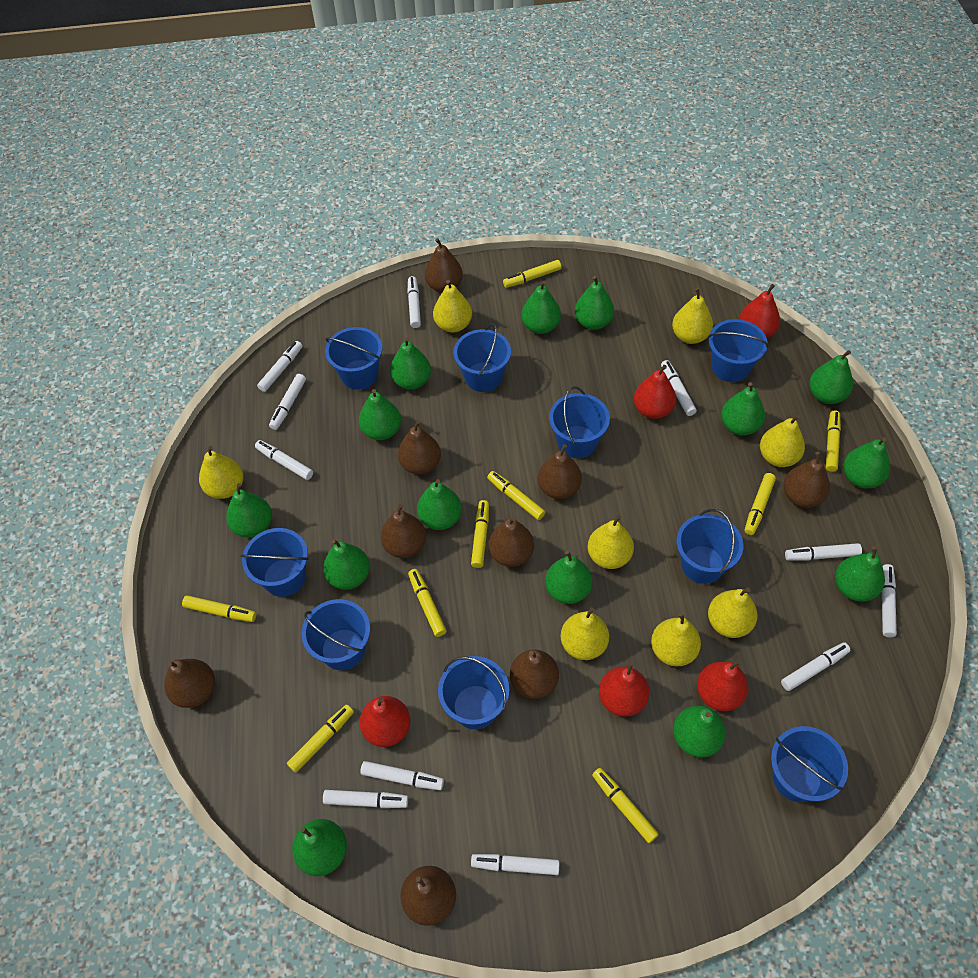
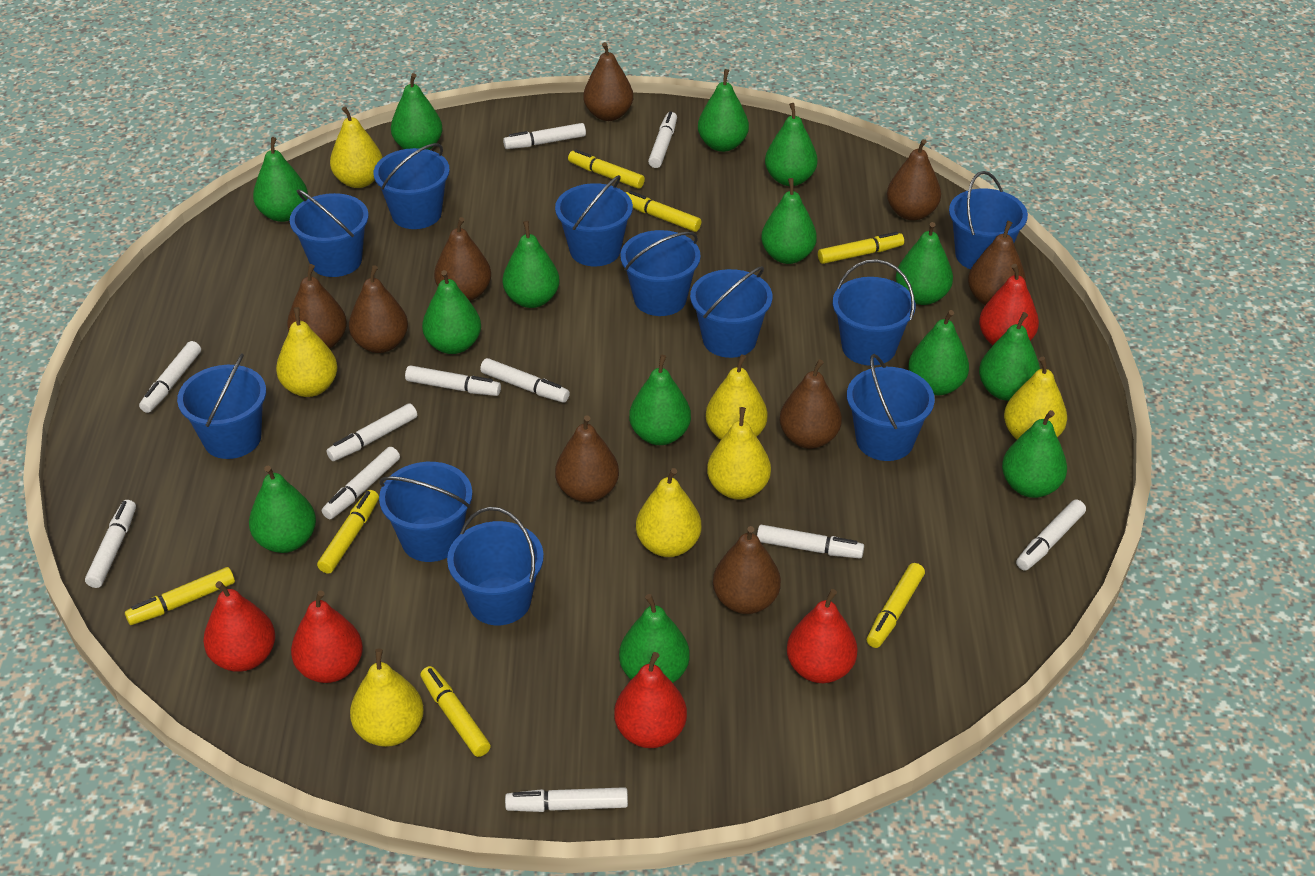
blue bucket: 9 -> 11
yellow marker: 9 -> 7
yellow pear: 8 -> 7

